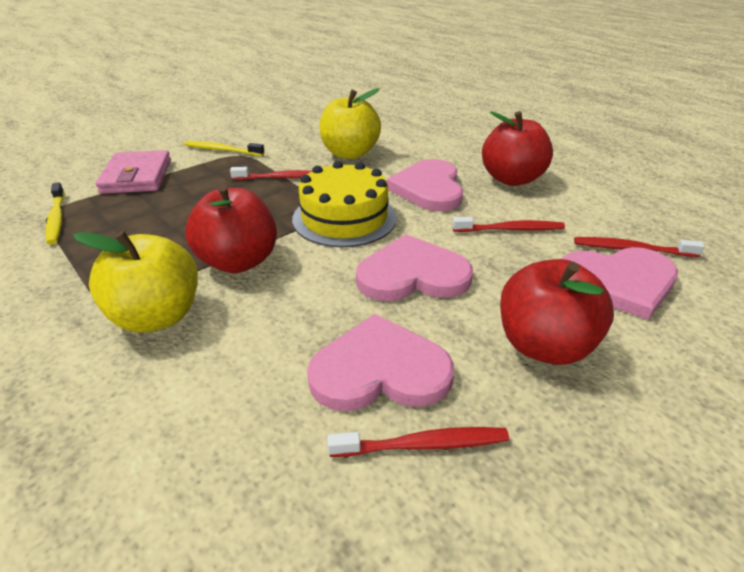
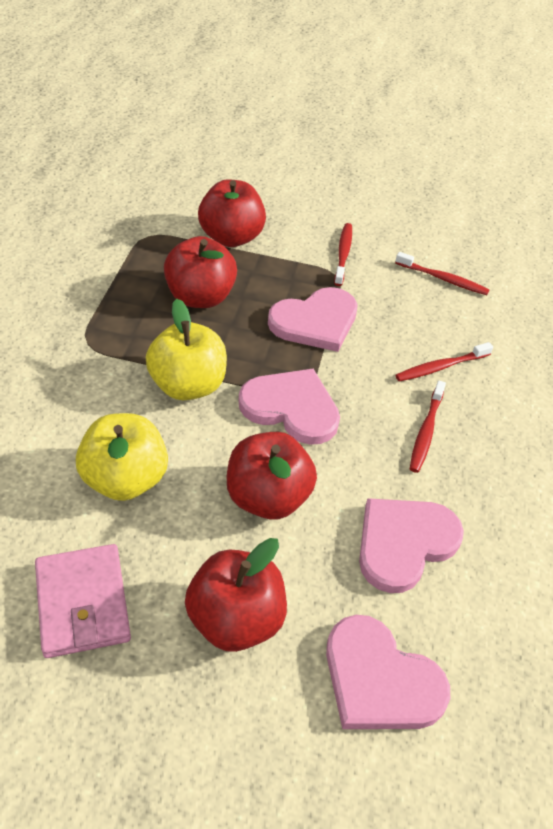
red apple: 3 -> 4
yellow cake: 1 -> 0
yellow toothbrush: 2 -> 0

